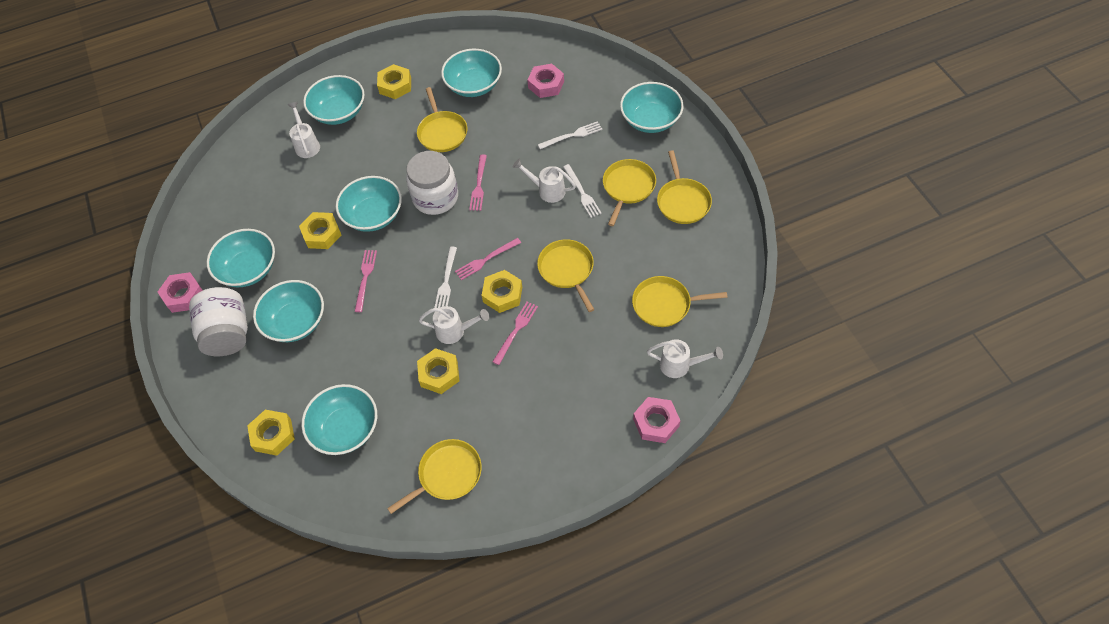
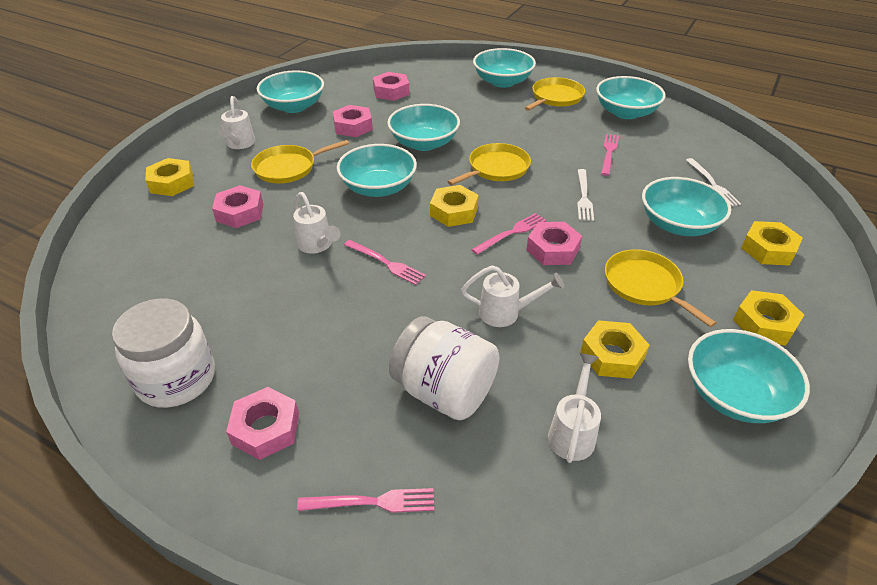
pink nut: 3 -> 5
white fork: 3 -> 2
yellow pan: 6 -> 4

